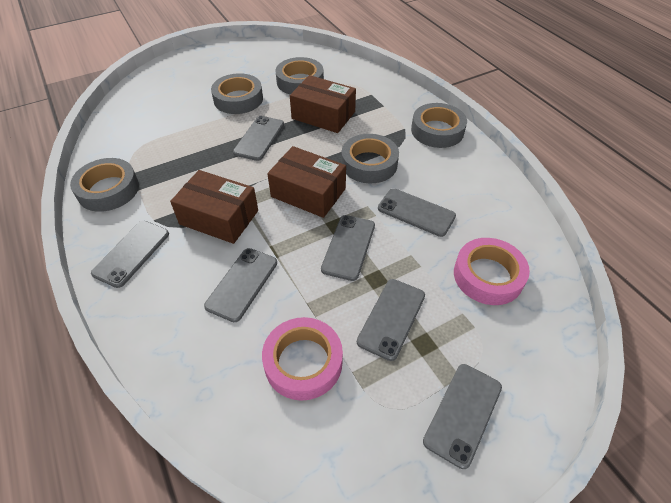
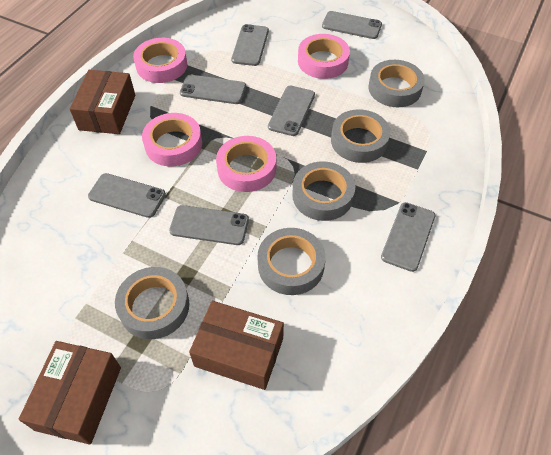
pink tape: 2 -> 4

